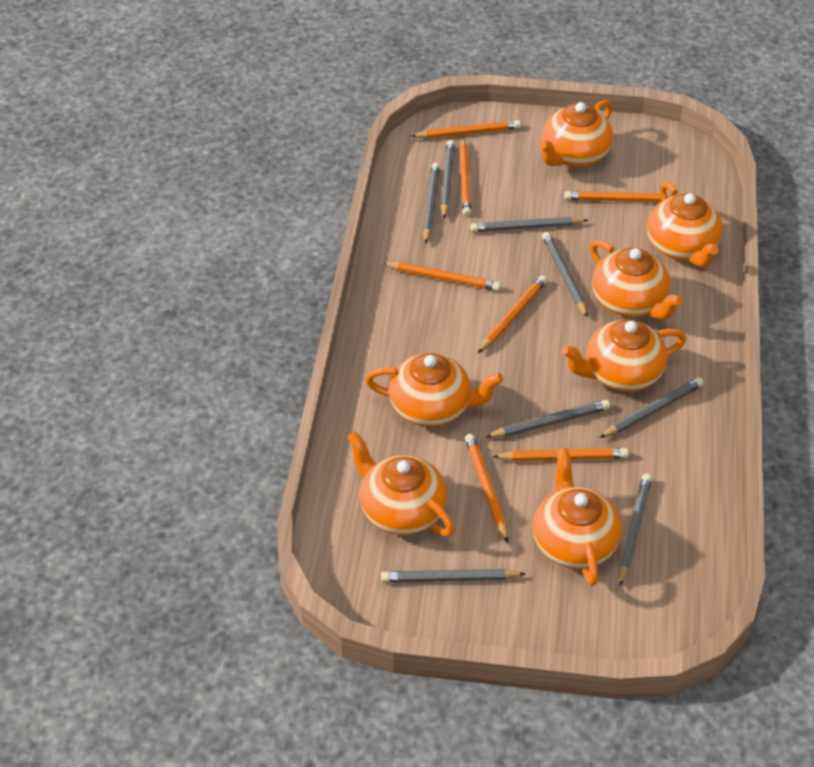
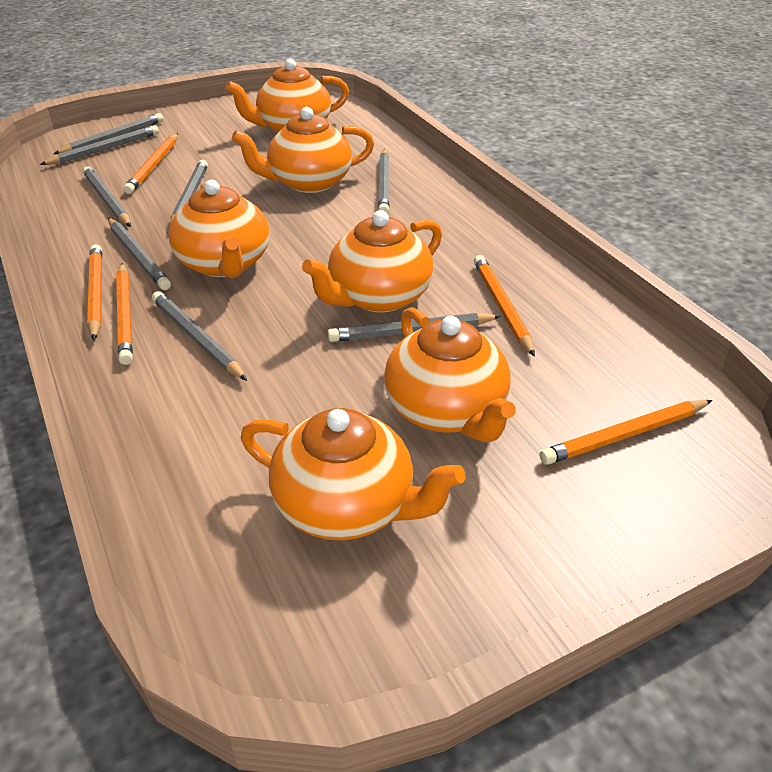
orange pencil: 7 -> 5
orange teapot: 7 -> 6

